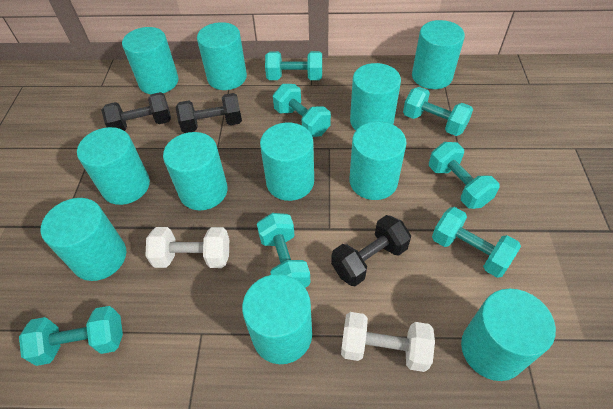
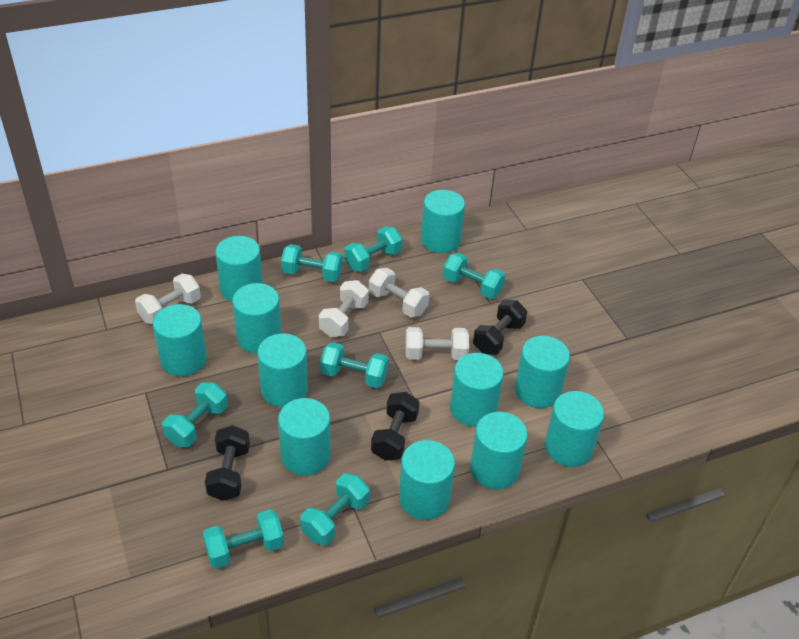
white dumbbell: 2 -> 4

